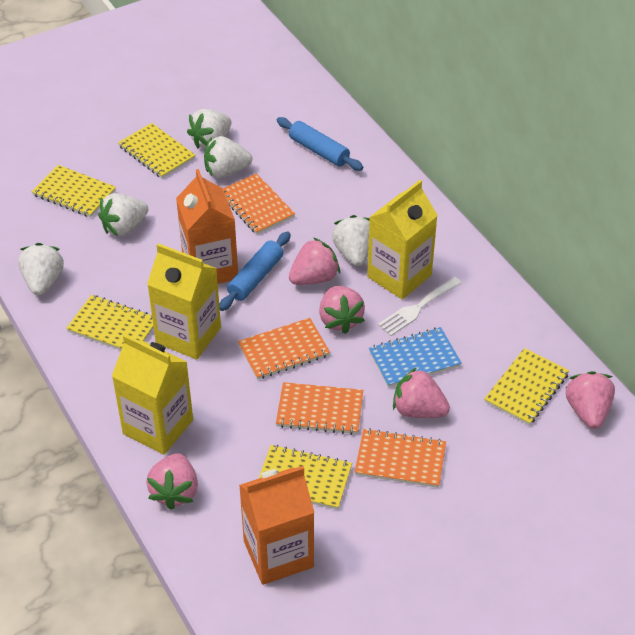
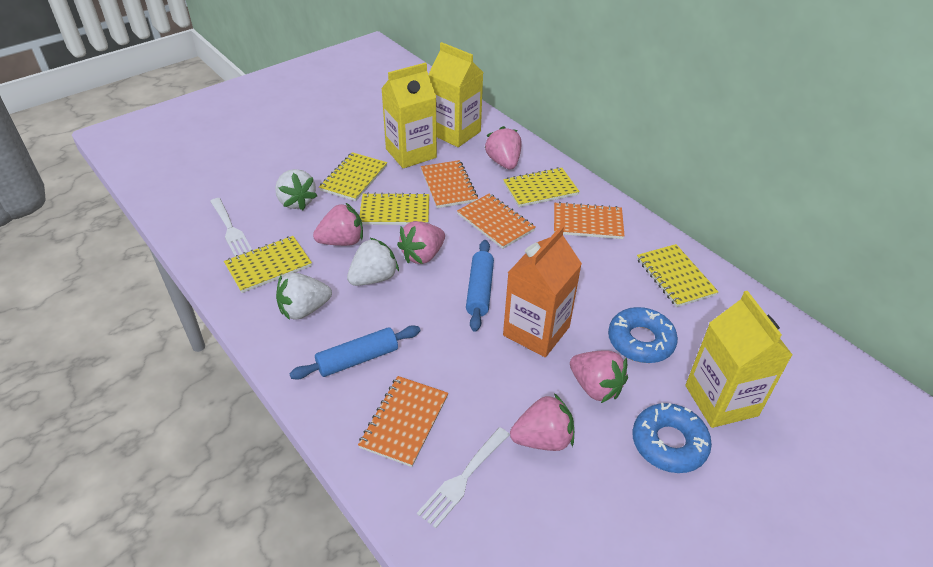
blue donut: 0 -> 2
blue notebook: 1 -> 0
orange carton: 2 -> 1
white fork: 1 -> 2
white strawberry: 5 -> 3

